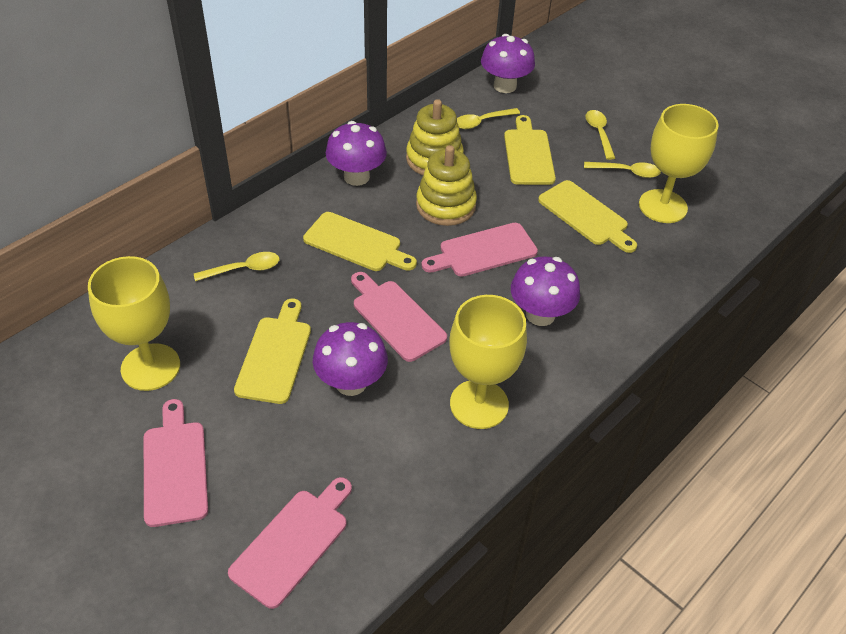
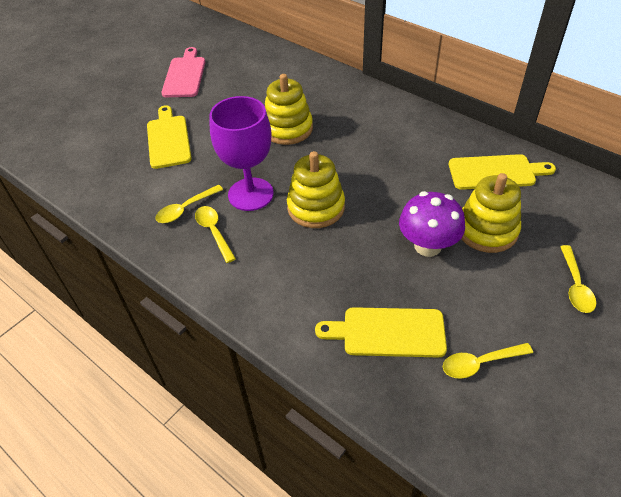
pink cutting board: 4 -> 1
purple goblet: 0 -> 1
purple mushroom: 4 -> 1
yellow cutting board: 4 -> 3
yellow goblet: 3 -> 0
yellow stacking toy: 2 -> 3

